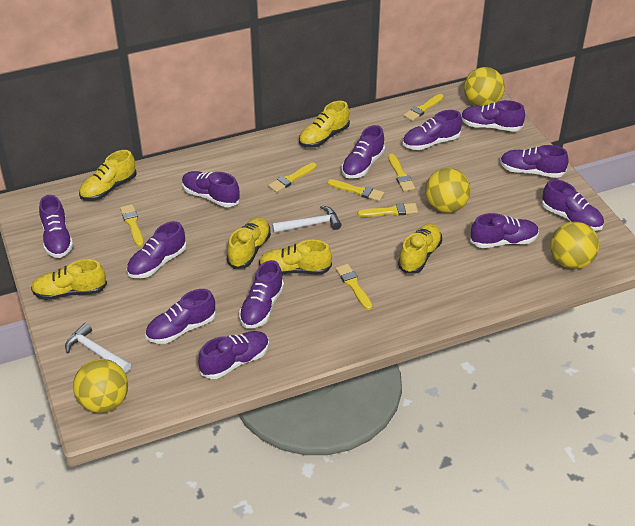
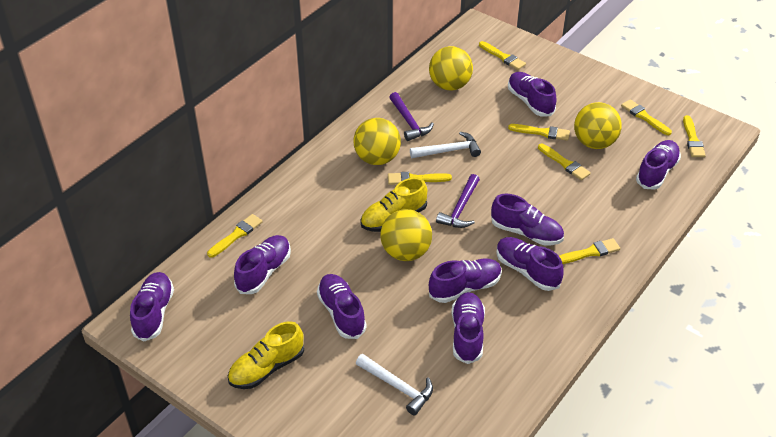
purple hammer: 0 -> 2
purple shoe: 12 -> 9
yellow brush: 7 -> 8
yellow shoe: 6 -> 2

